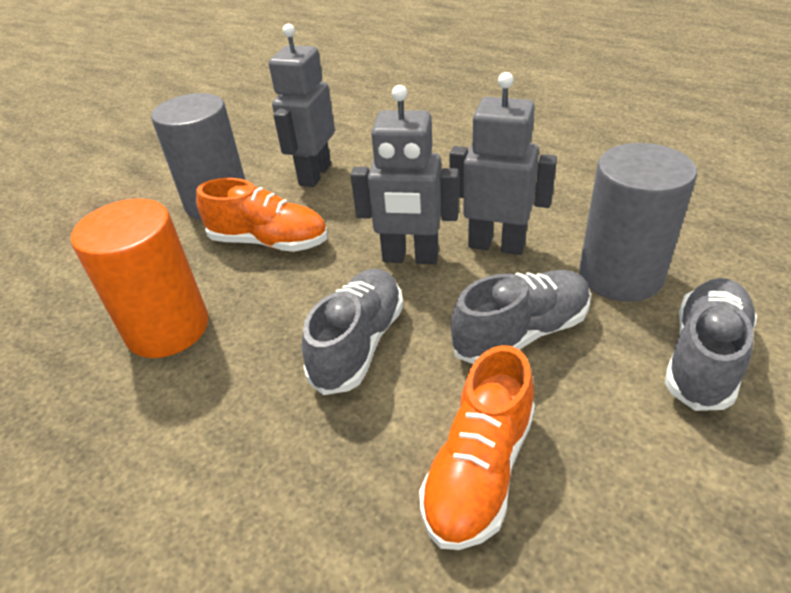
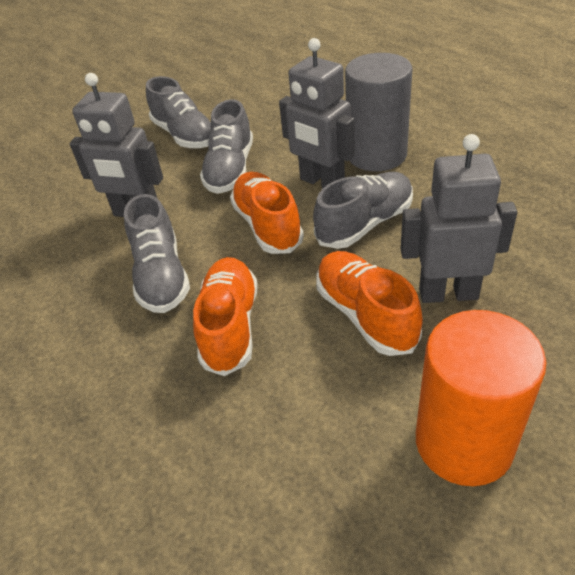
grey cylinder: 2 -> 1
grey shoe: 3 -> 4
orange shoe: 2 -> 3

